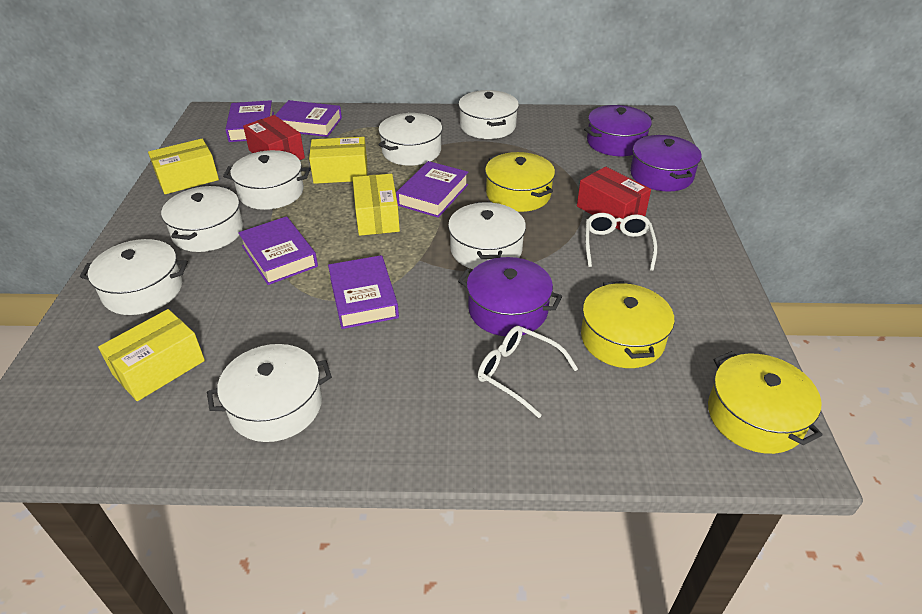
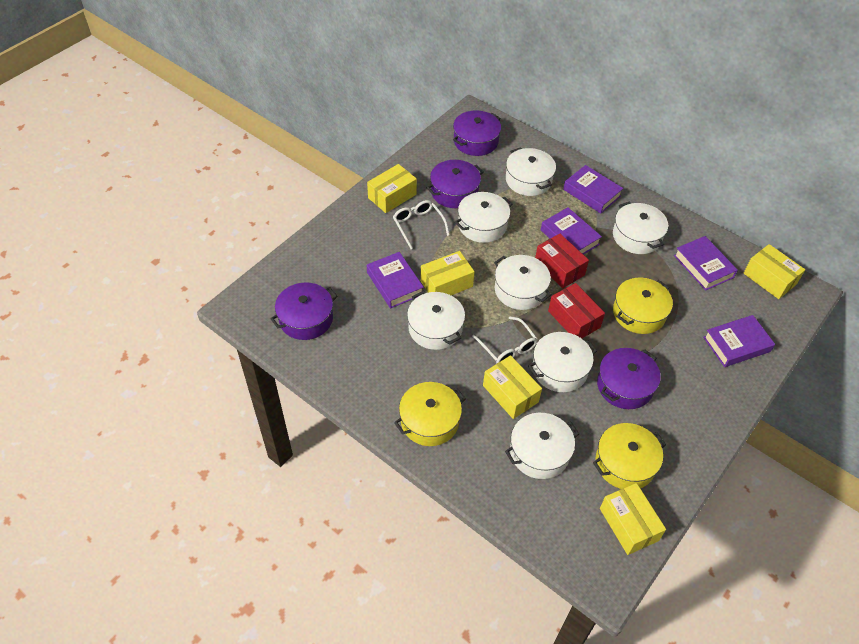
purple pot: 3 -> 4
yellow box: 4 -> 5

